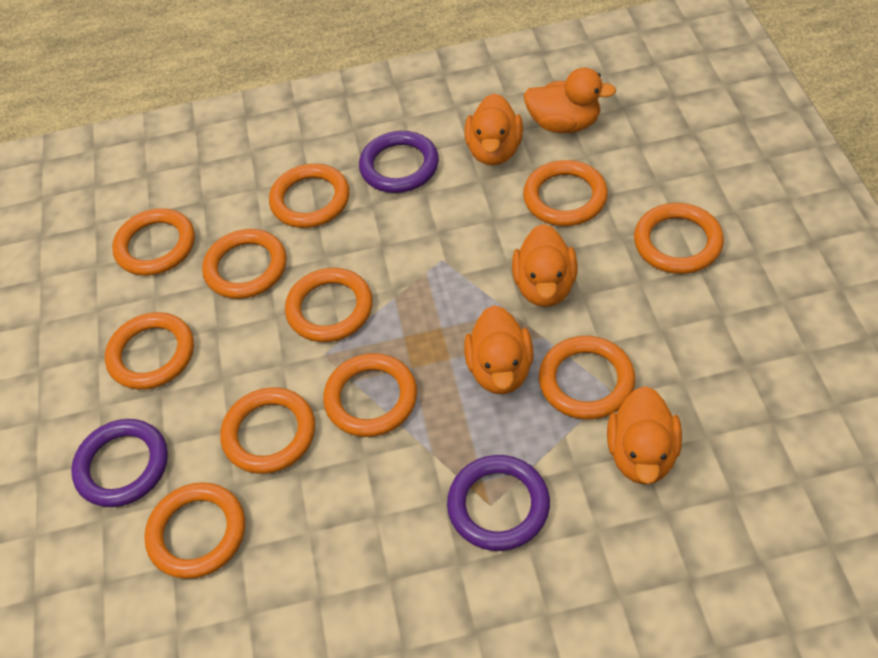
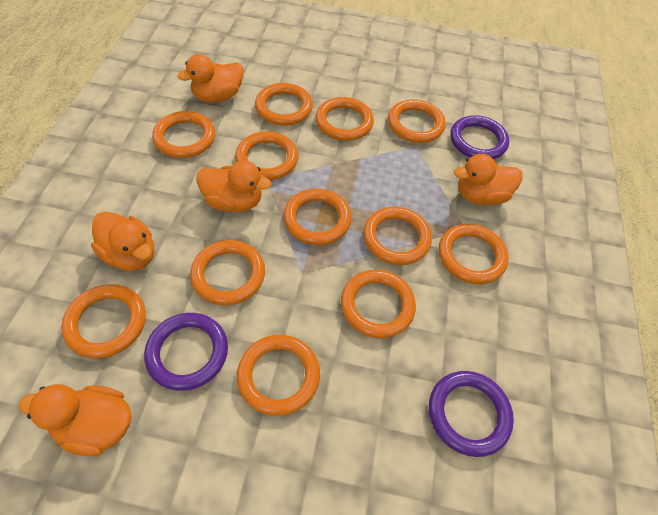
orange ring: 11 -> 12

